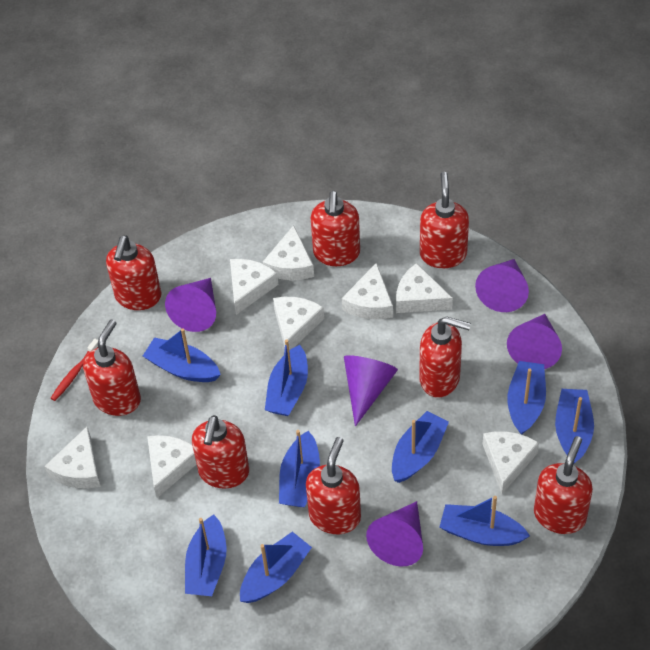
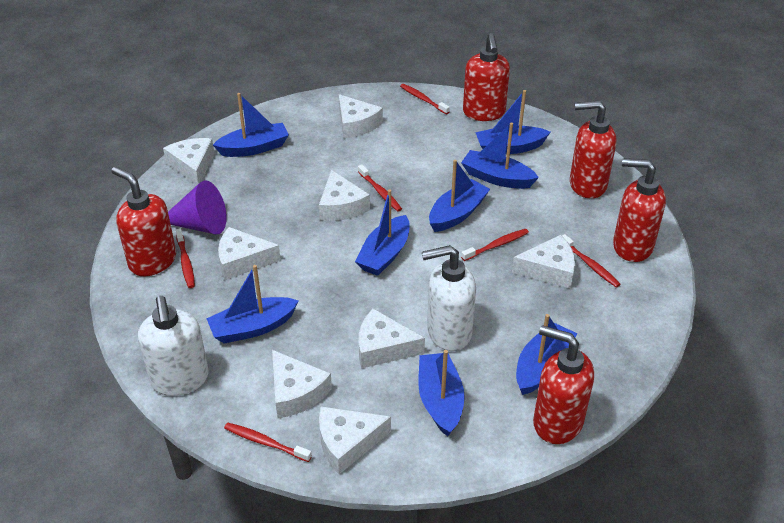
blue boat: 9 -> 8
purple cone: 5 -> 1
red soap dispenser: 8 -> 5
red toothbrush: 1 -> 6
white soap dispenser: 0 -> 2

